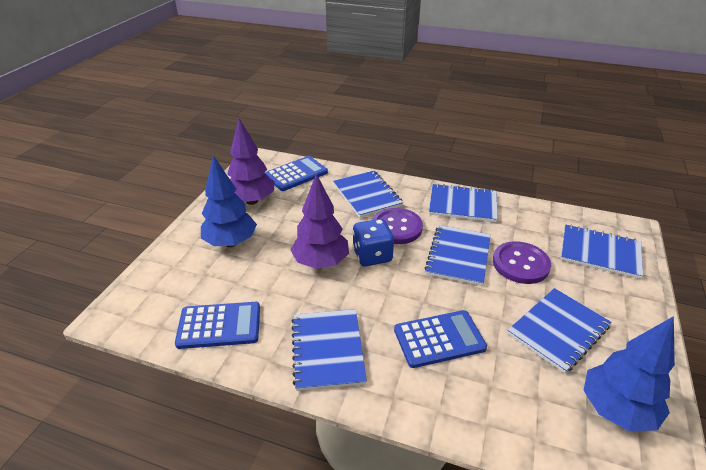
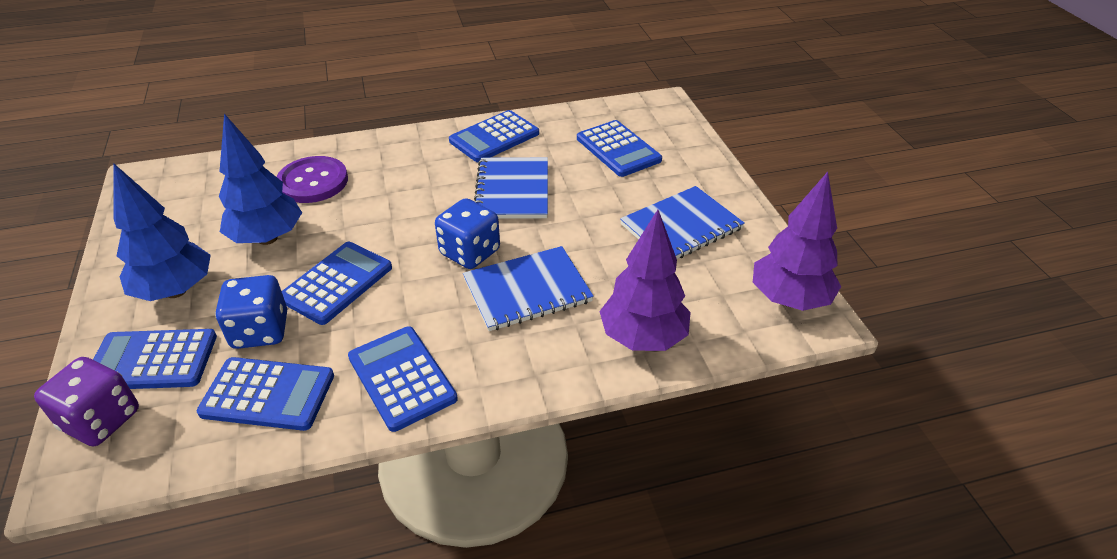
blue calculator: 3 -> 6
blue dice: 1 -> 2
blue notebook: 6 -> 3
purple button: 2 -> 1
purple dice: 0 -> 1

